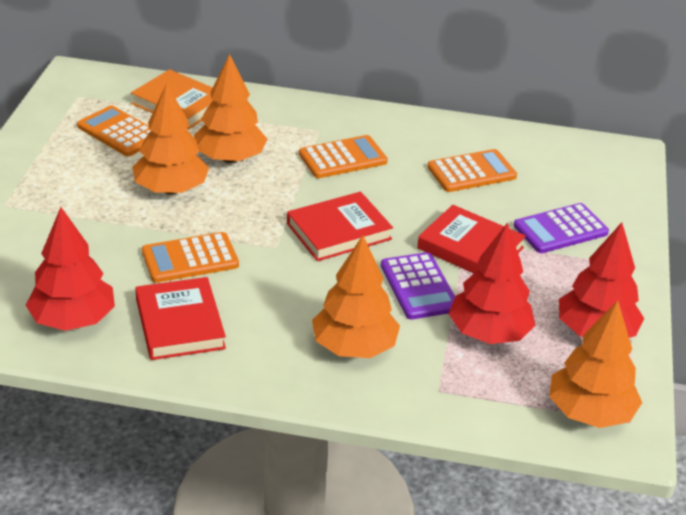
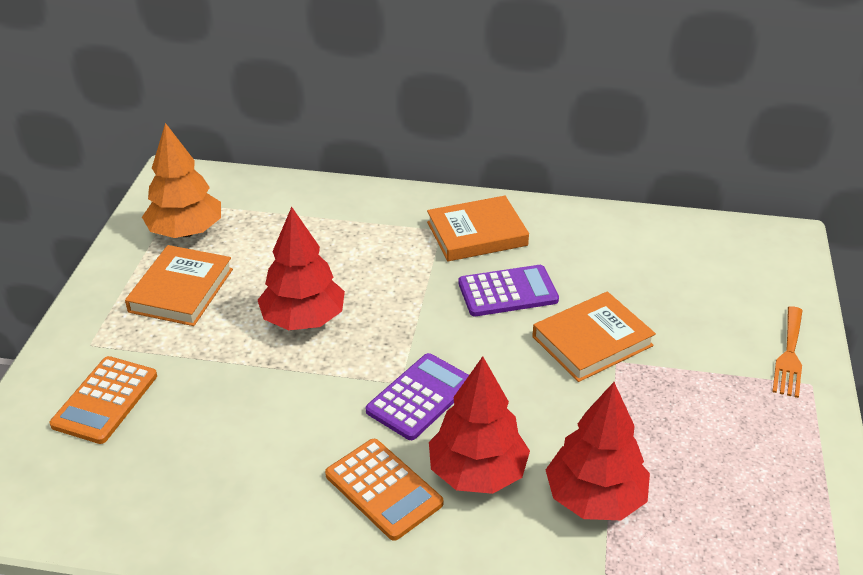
orange book: 1 -> 3
orange calculator: 4 -> 2
orange fork: 0 -> 1
orange tree: 4 -> 1
red book: 3 -> 0

